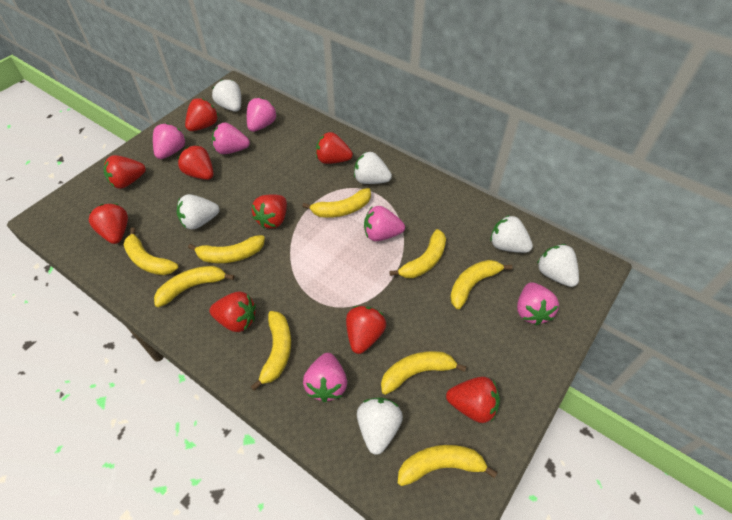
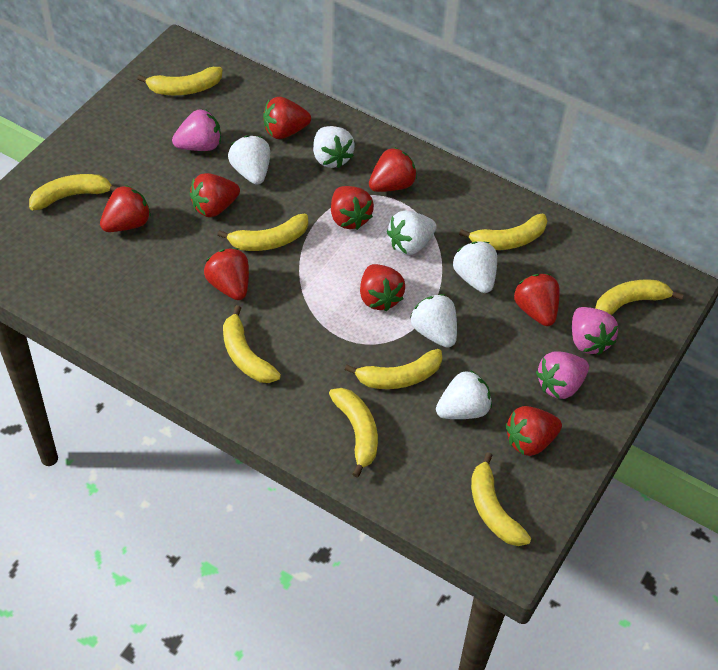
pink strawberry: 6 -> 3

